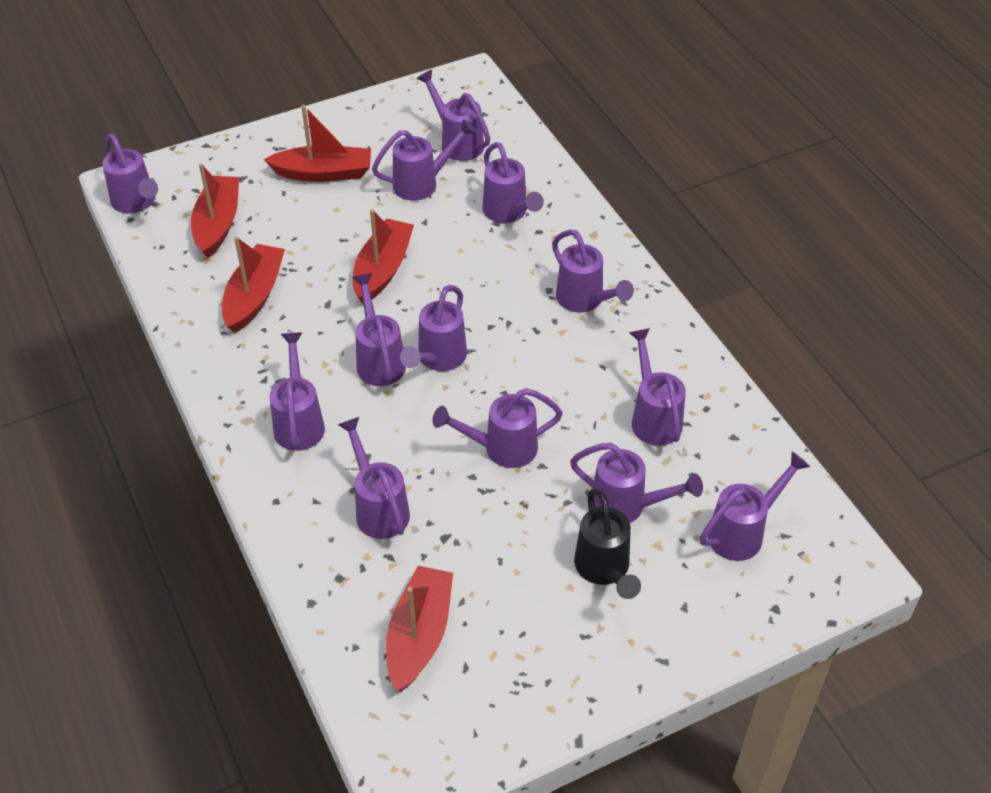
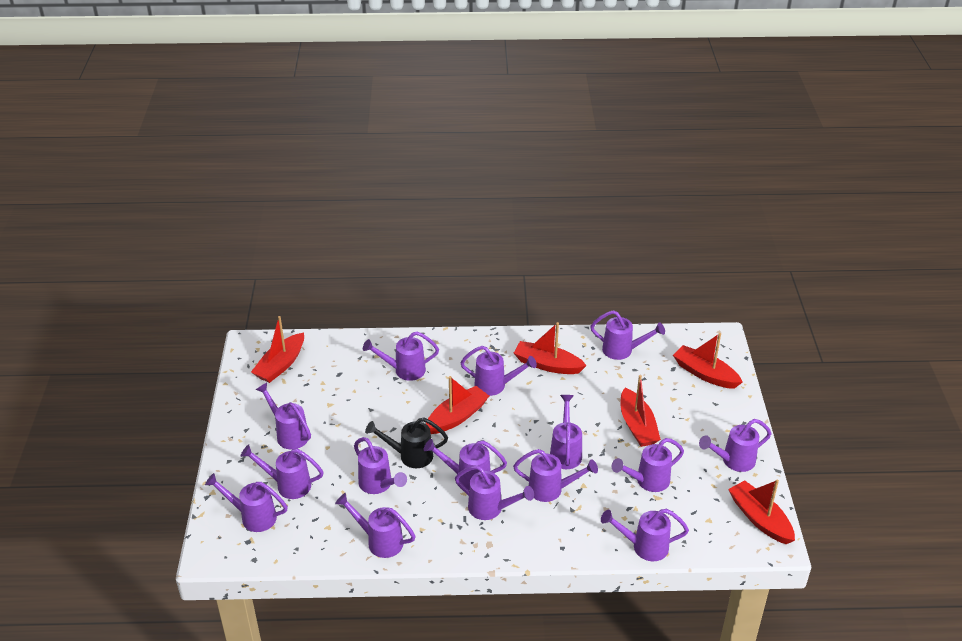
purple watering can: 13 -> 15
red boat: 5 -> 6

